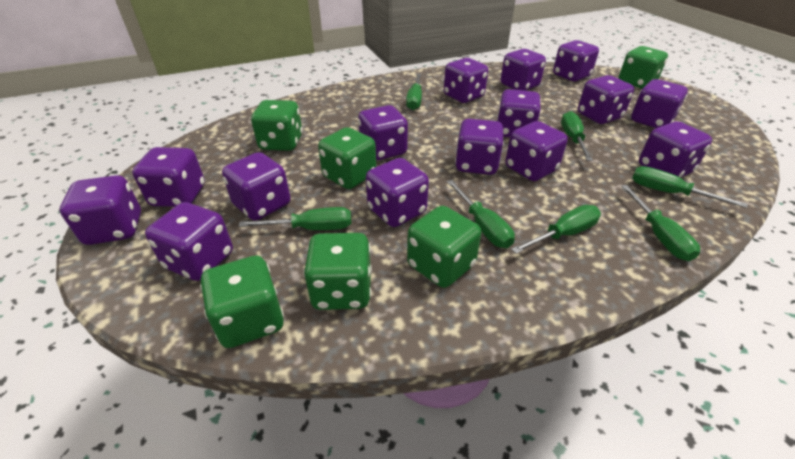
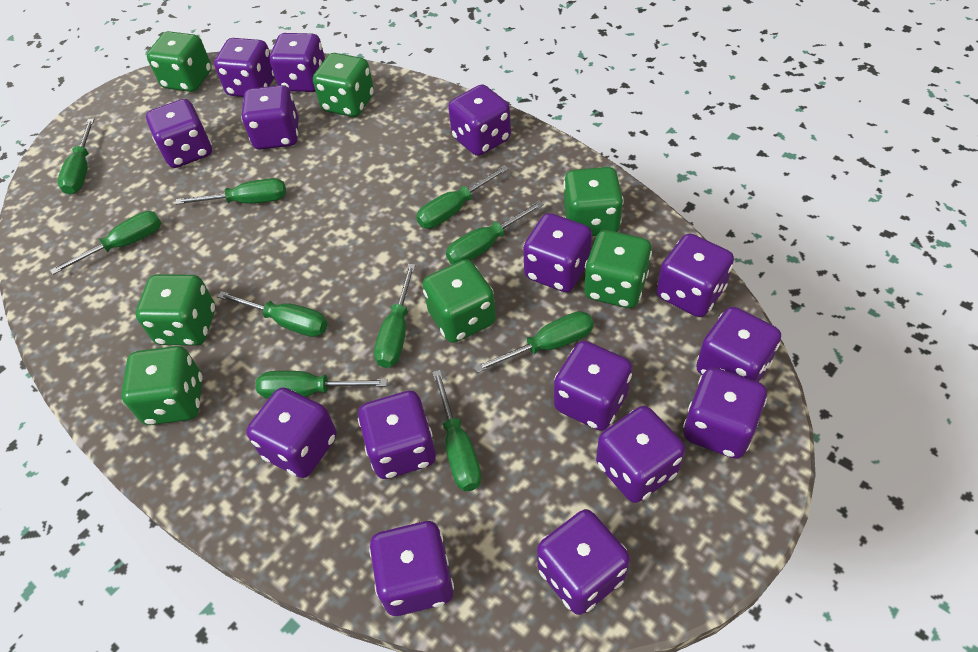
green dice: 6 -> 7
green screwdriver: 7 -> 10

